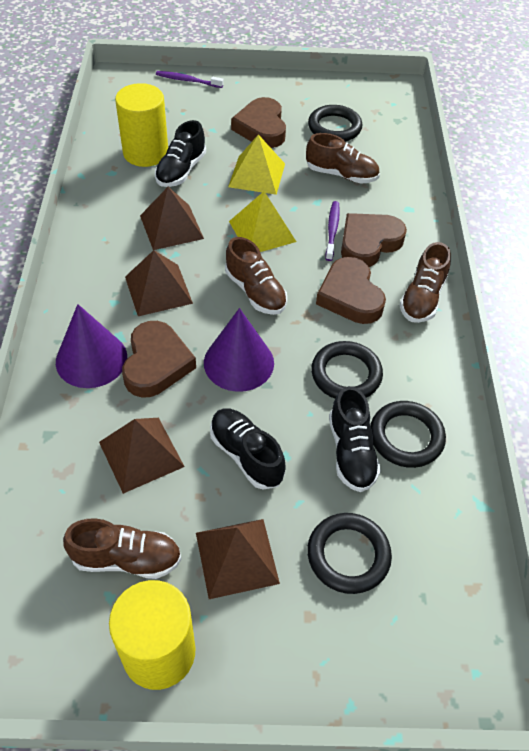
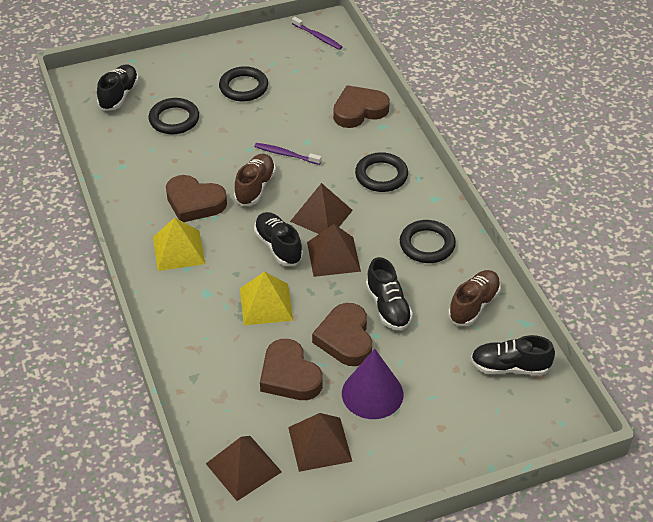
black shoe: 3 -> 4
brown shoe: 4 -> 2
purple cone: 2 -> 1
yellow cylinder: 2 -> 0

